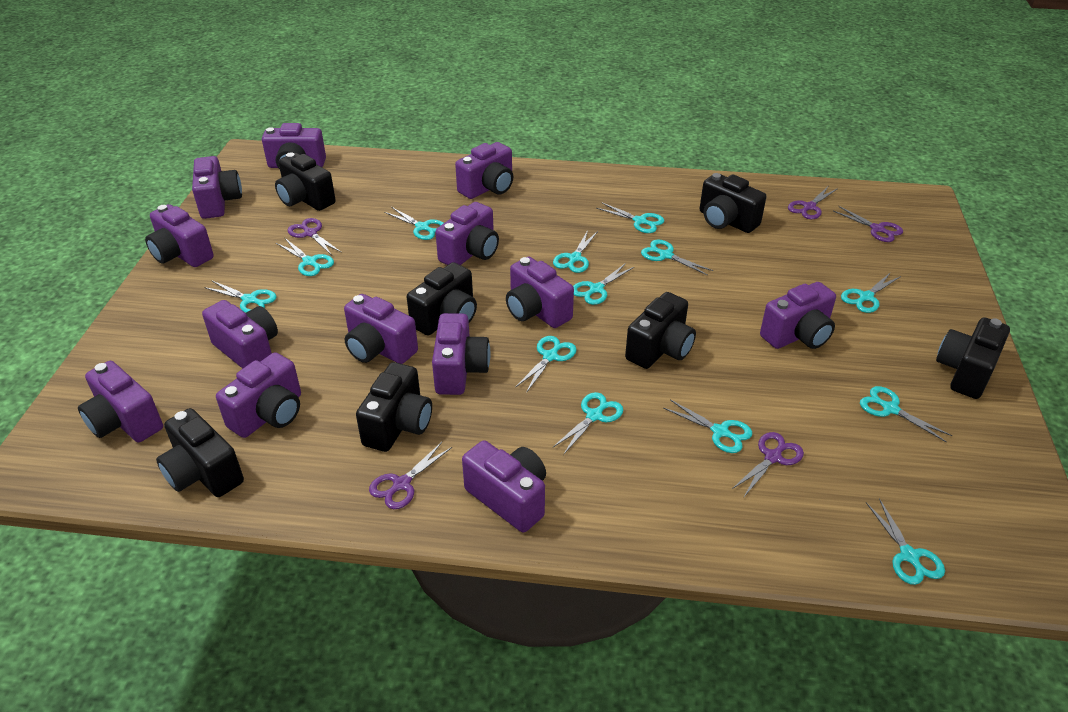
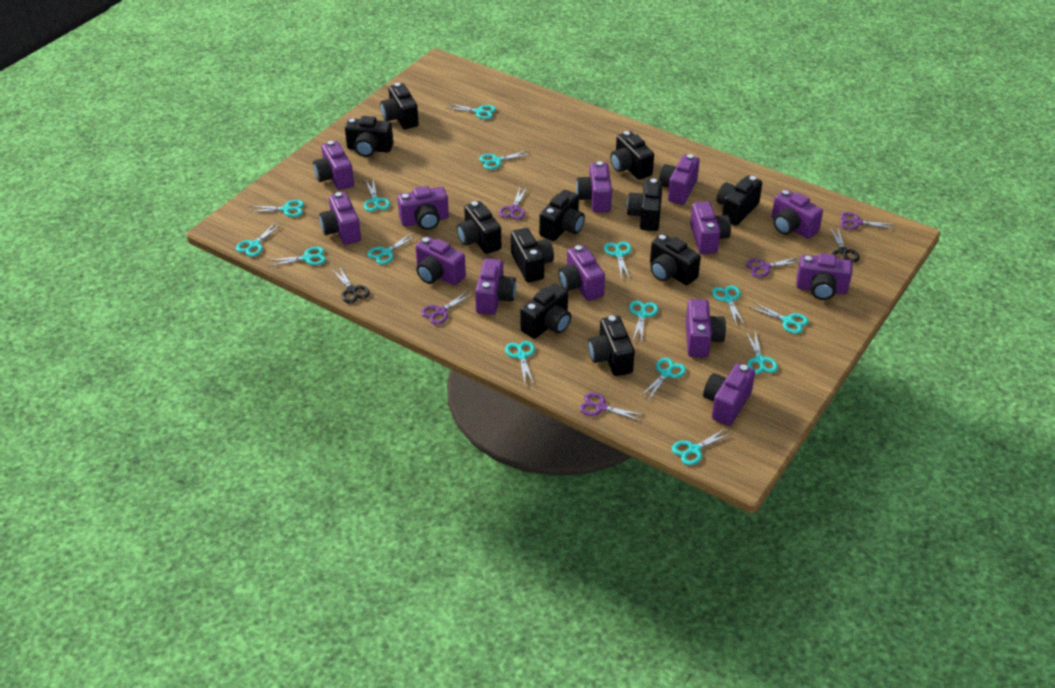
black camera: 7 -> 11
black scissors: 0 -> 2
turquoise scissors: 13 -> 15

